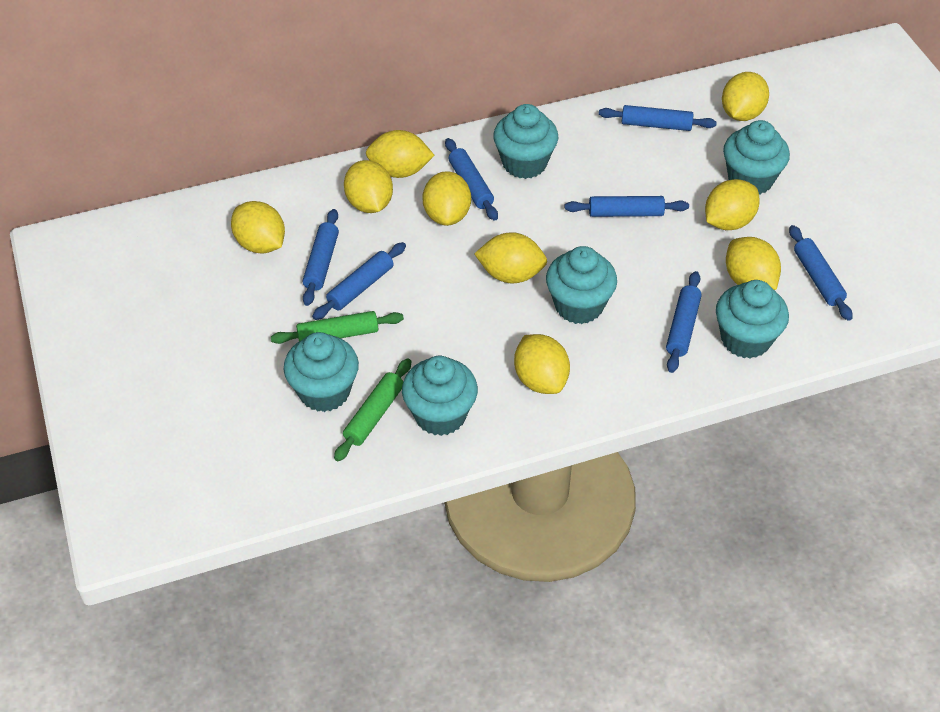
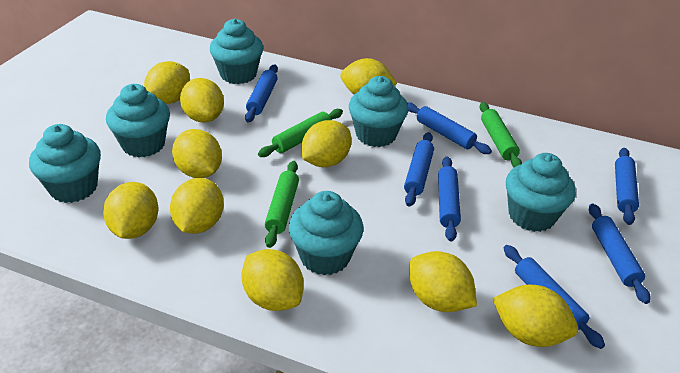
green rolling pin: 2 -> 3
yellow lemon: 9 -> 10

